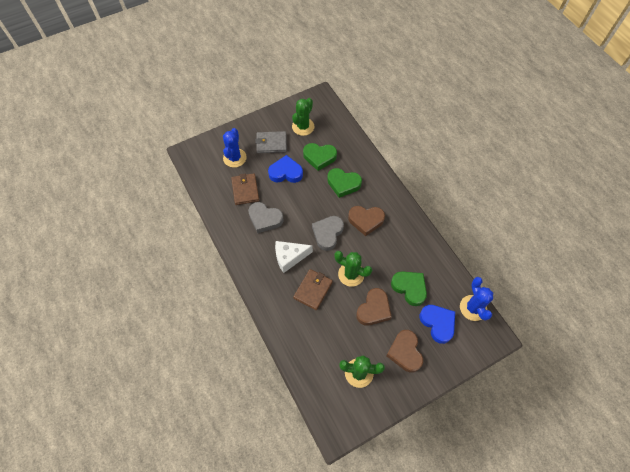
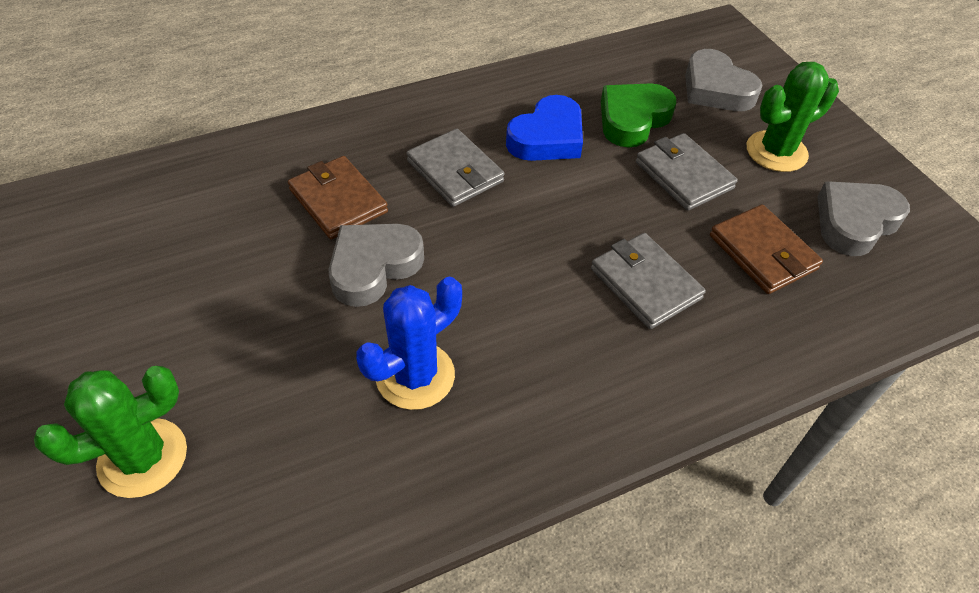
blue cactus: 2 -> 1
blue heart: 2 -> 1
brown heart: 3 -> 0
green cactus: 3 -> 2
green heart: 3 -> 1
grey heart: 2 -> 3
grey wallet: 1 -> 3
white cheese: 1 -> 0

